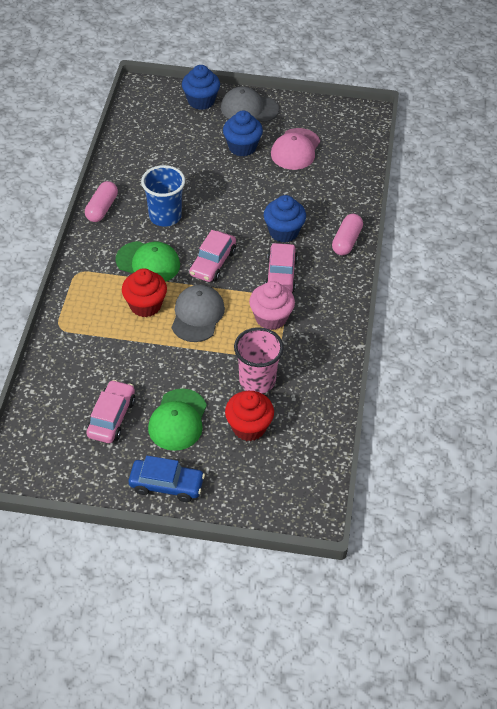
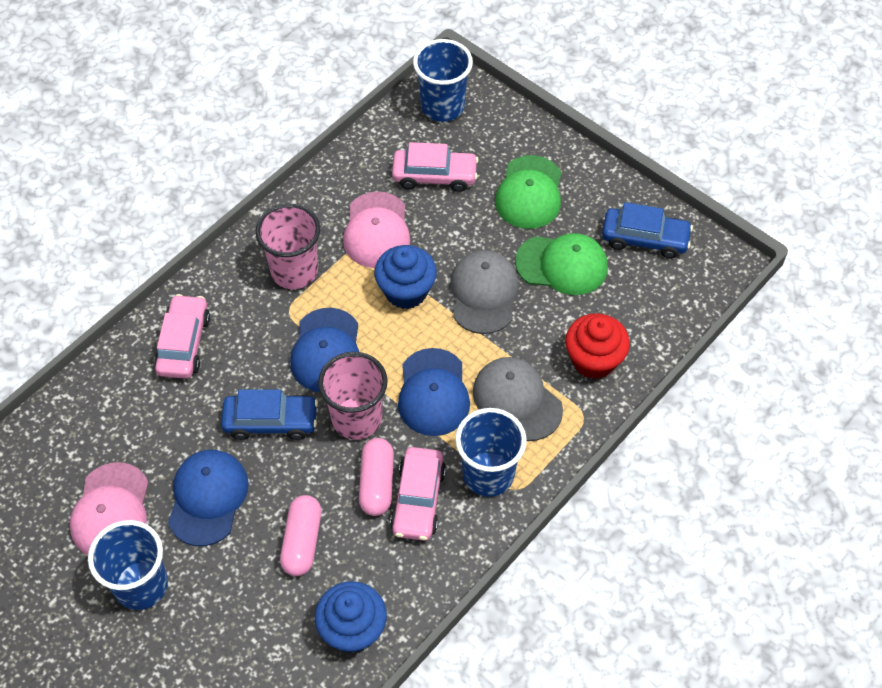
blue cap: 0 -> 3
blue car: 1 -> 2
blue cup: 1 -> 3
blue cupcake: 3 -> 2
pink cap: 1 -> 2
pink cup: 1 -> 2
pink cupcake: 1 -> 0
red cupcake: 2 -> 1

